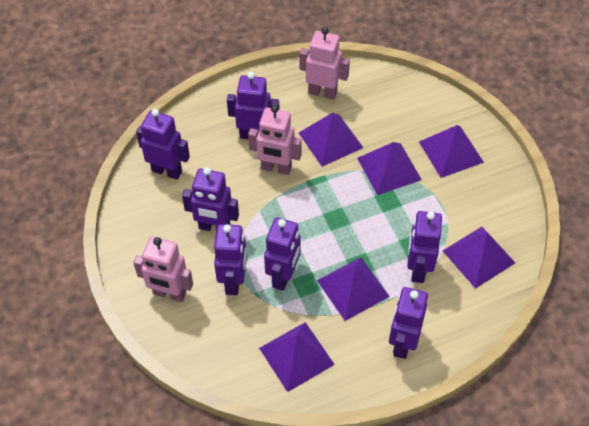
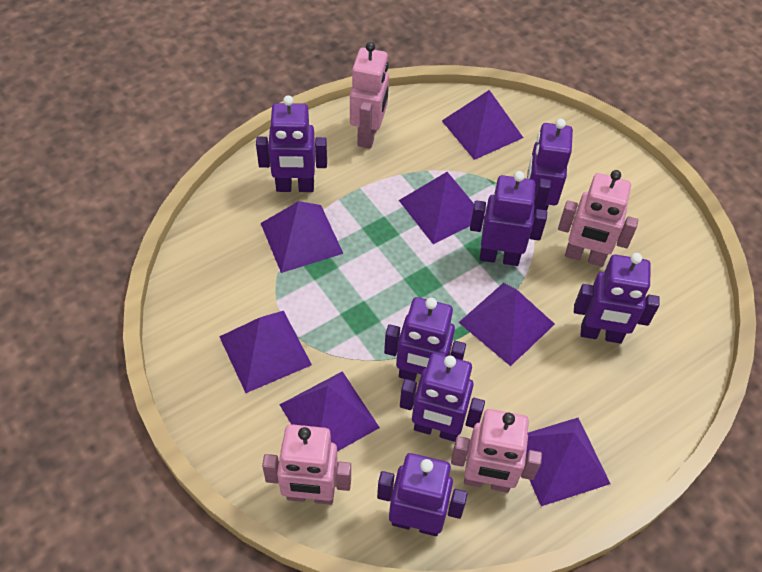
pink robot: 3 -> 4
purple pyramid: 6 -> 7

